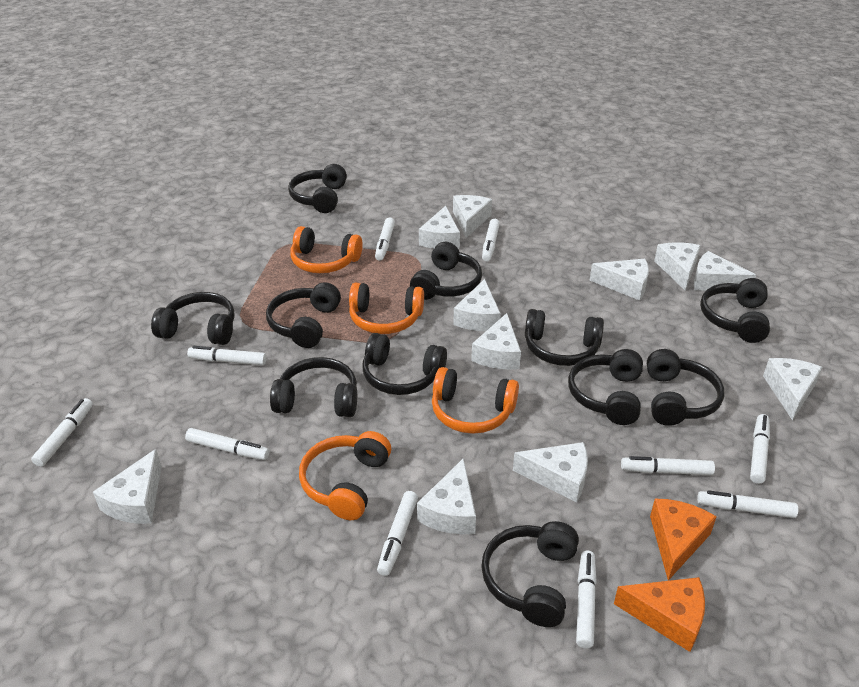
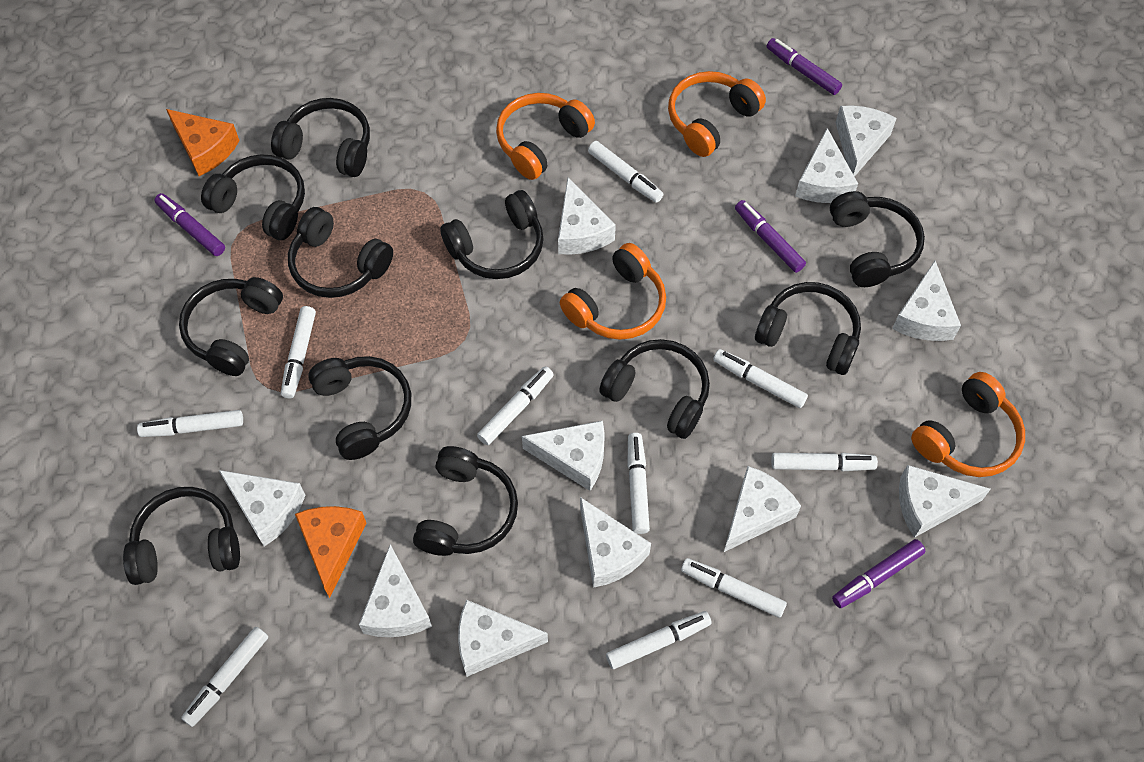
purple marker: 0 -> 4

